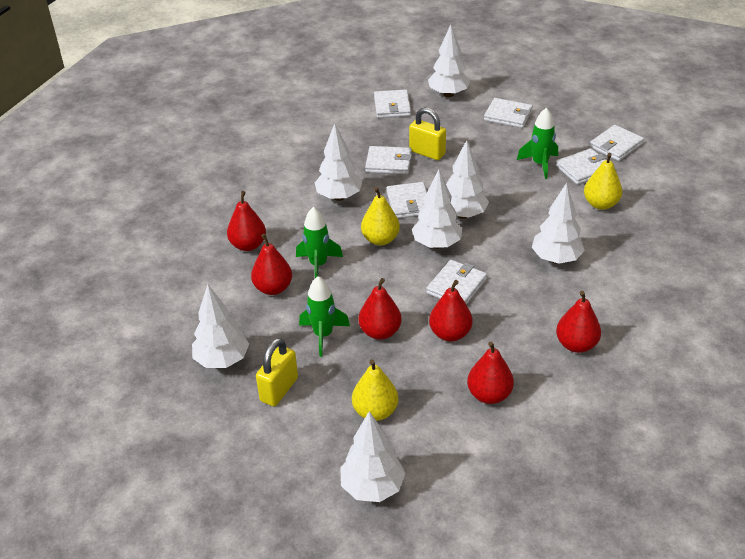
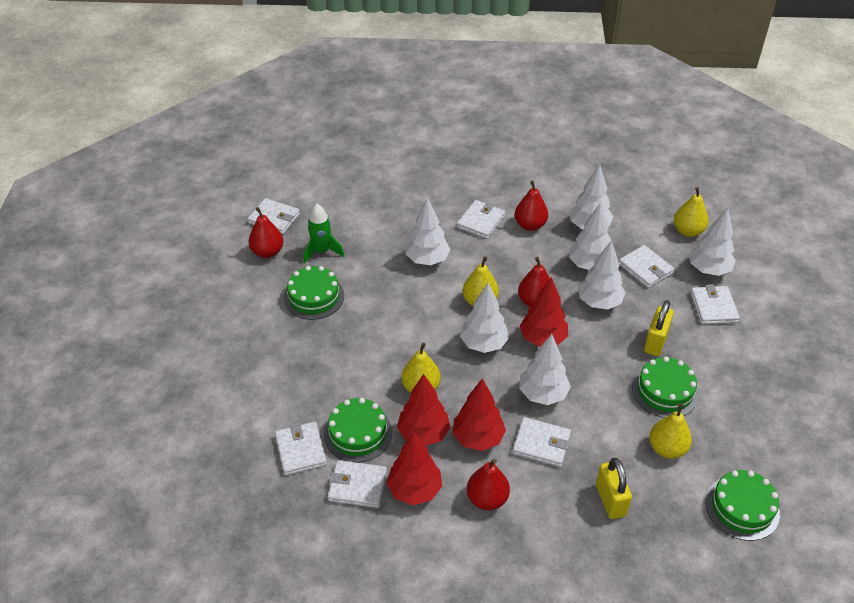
green cake: 0 -> 4
green rocket: 3 -> 1
red pear: 6 -> 4
red tree: 0 -> 4
yellow pear: 3 -> 4

